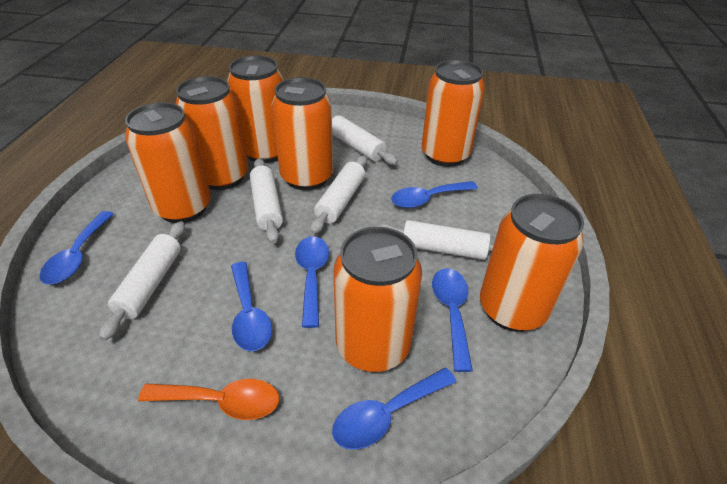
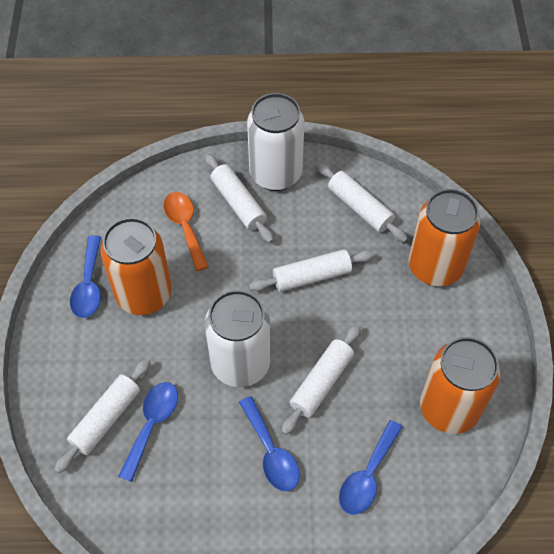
blue spoon: 6 -> 4
orange can: 7 -> 3
white can: 0 -> 2

